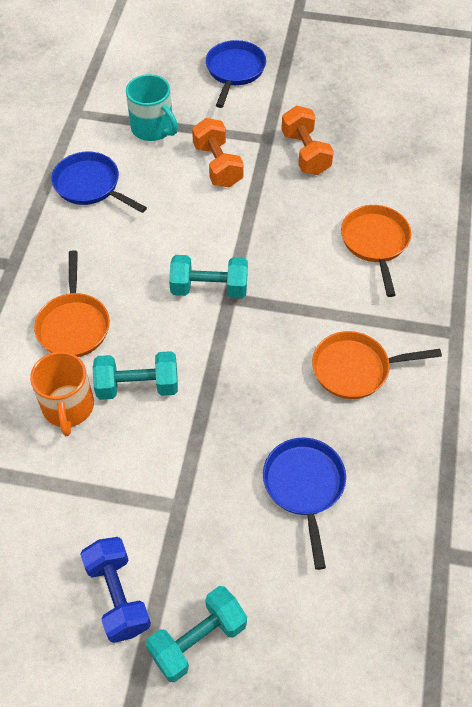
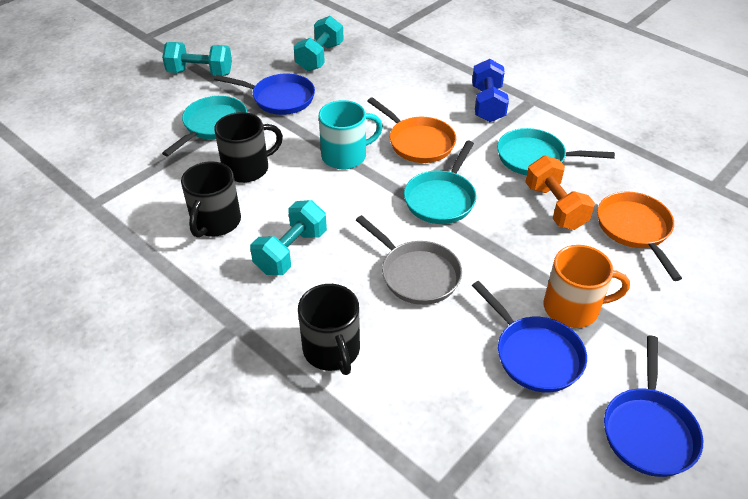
black mug: 0 -> 3
grey pan: 0 -> 1
orange dumbbell: 2 -> 1
orange pan: 3 -> 2
turquoise pan: 0 -> 3

